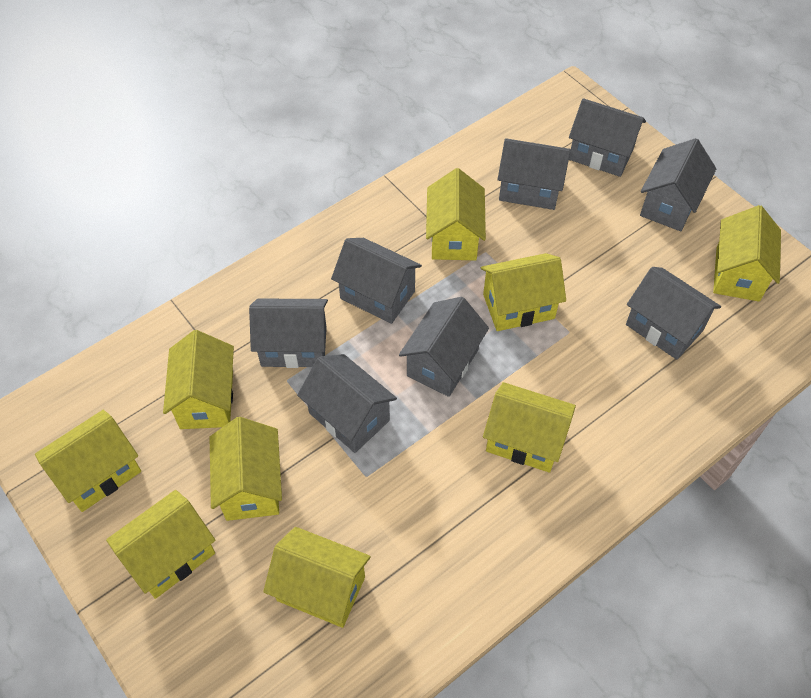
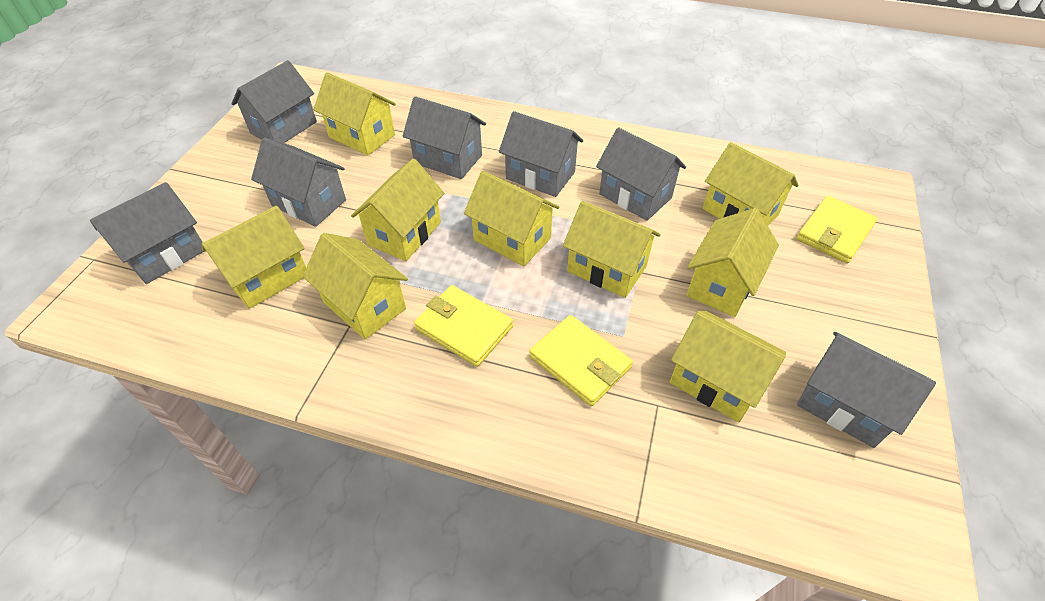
grey house: 8 -> 7
yellow wallet: 0 -> 3

